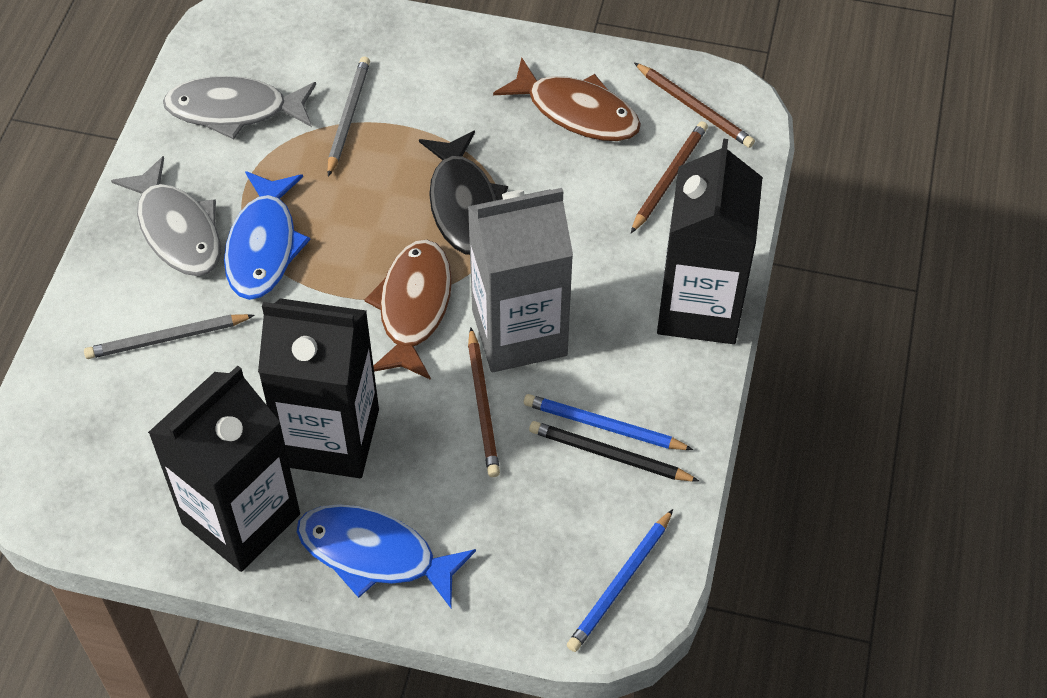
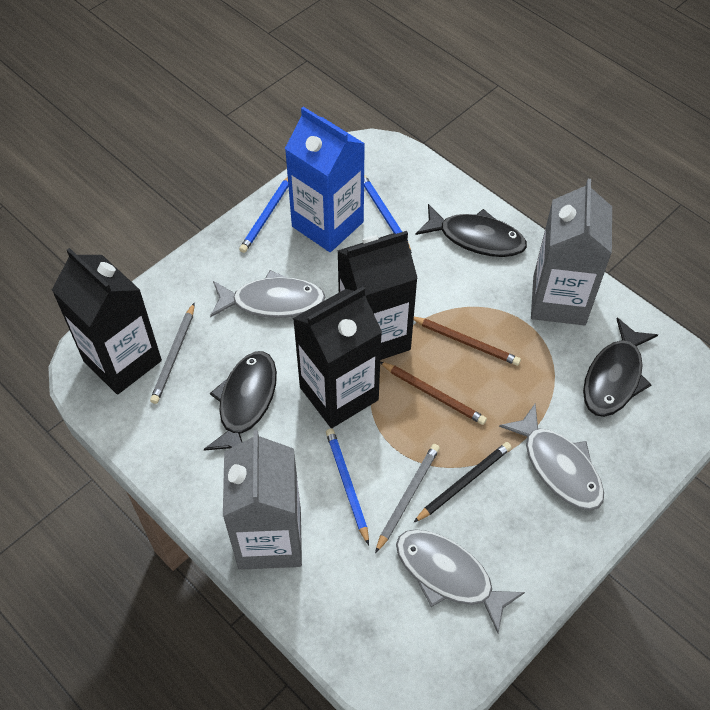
black fish: 1 -> 3
blue carton: 0 -> 1
blue fish: 2 -> 0
blue pencil: 2 -> 3
brown fish: 2 -> 0
brown pencil: 3 -> 2
grey carton: 1 -> 2
grey fish: 2 -> 3

